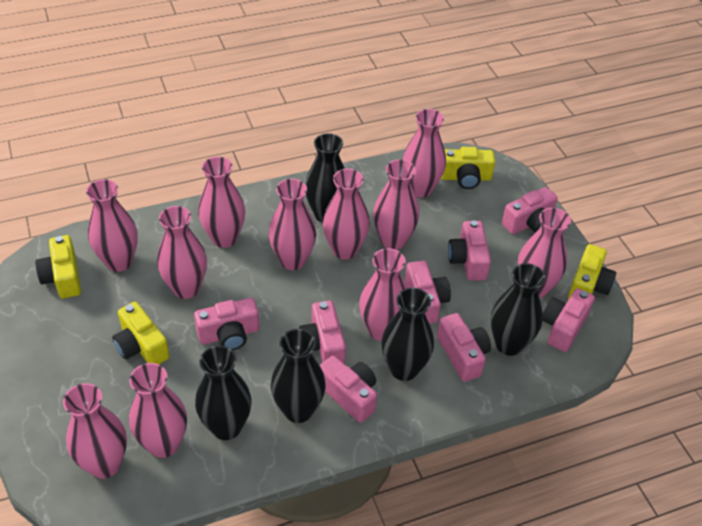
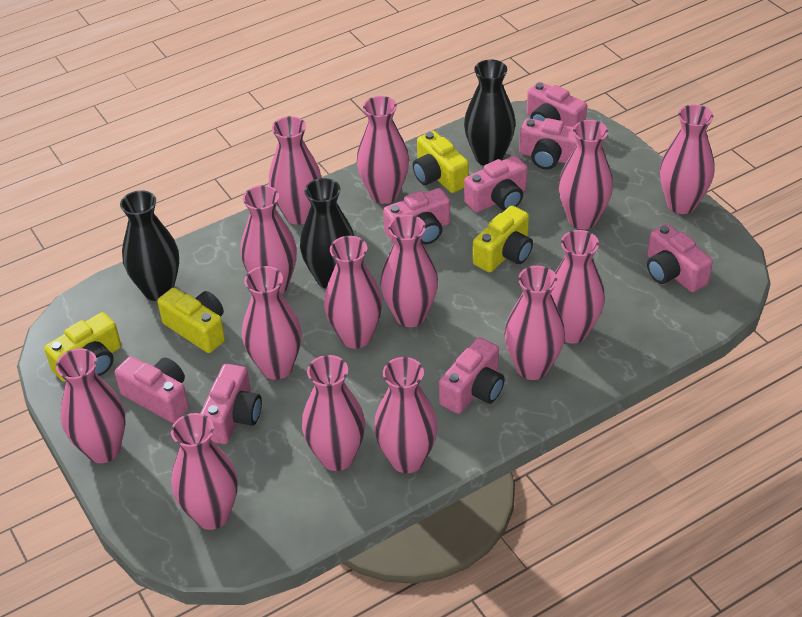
black vase: 5 -> 3
pink vase: 11 -> 14

